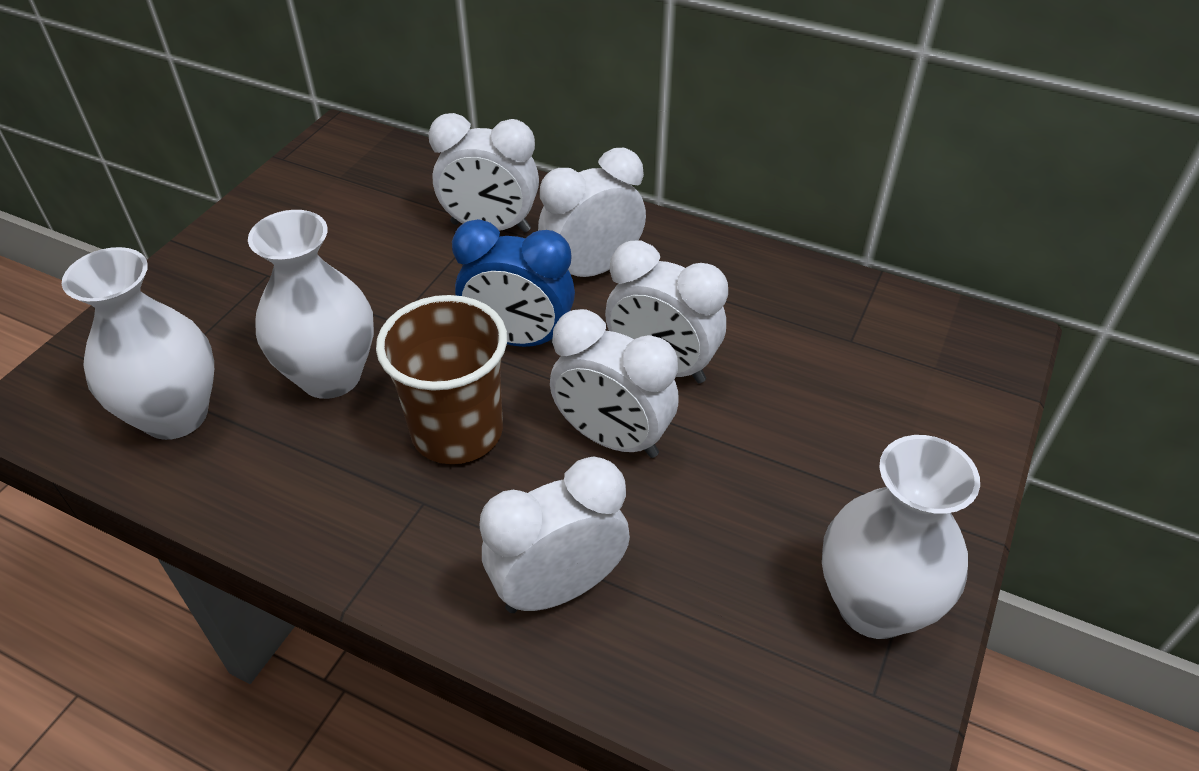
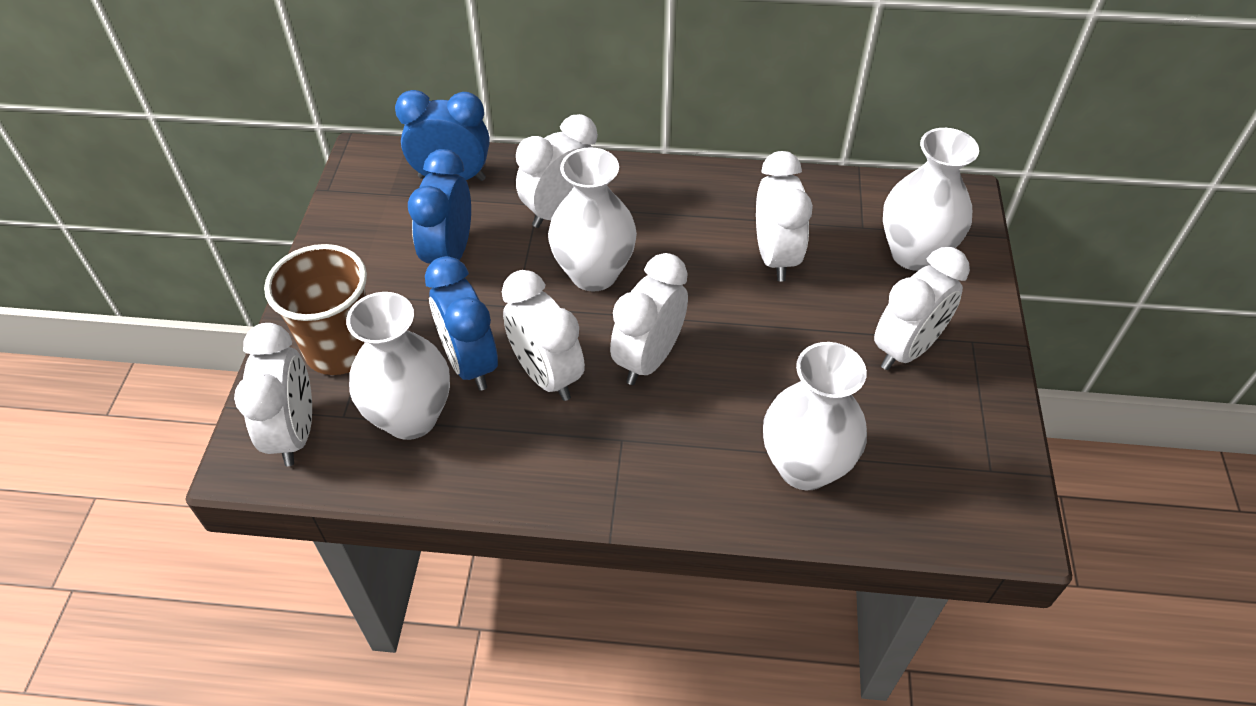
blue clock: 1 -> 3
white clock: 5 -> 6
white vase: 3 -> 4

